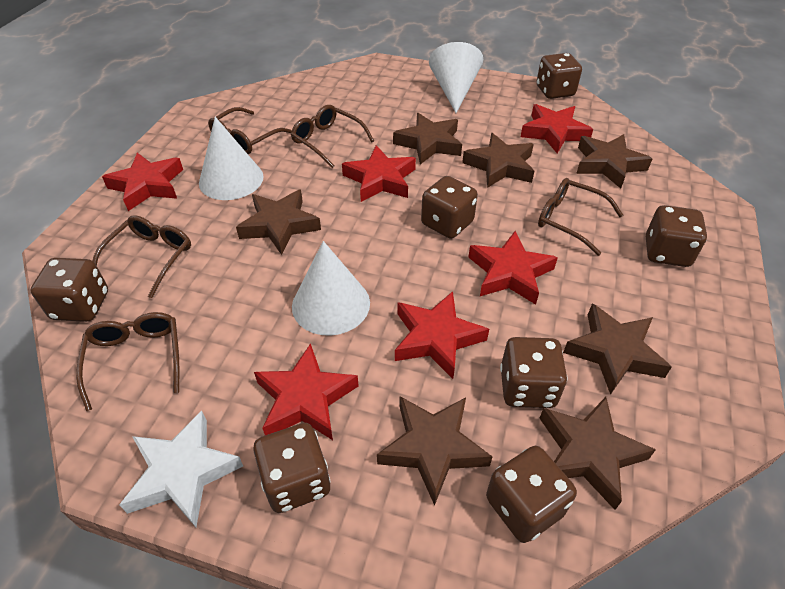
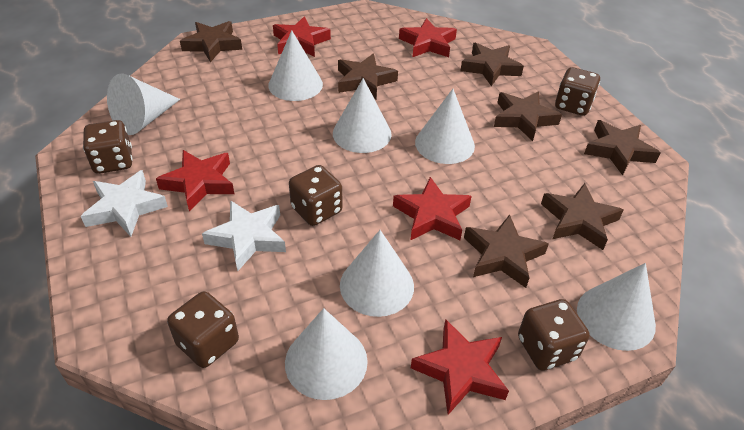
brown dice: 7 -> 5
brown glasses: 5 -> 0
red star: 6 -> 5
white cone: 3 -> 7
white star: 1 -> 2

